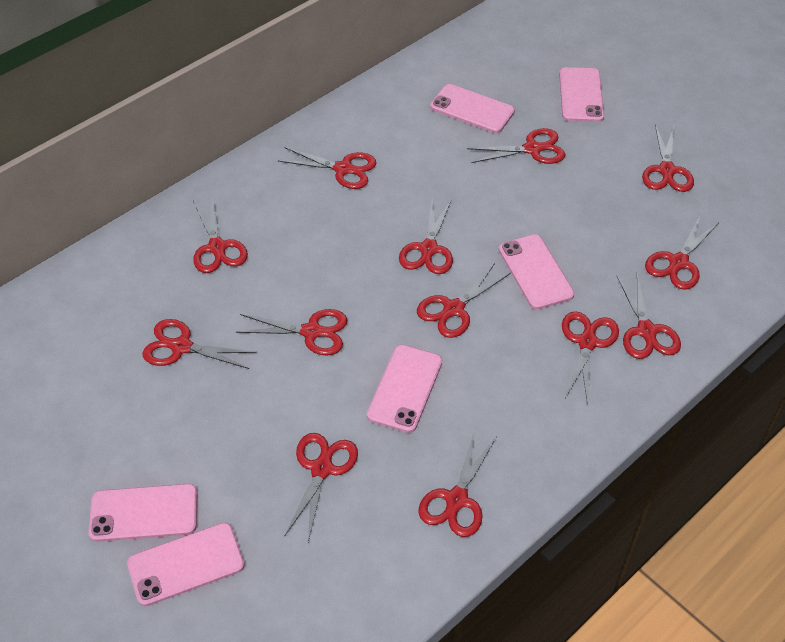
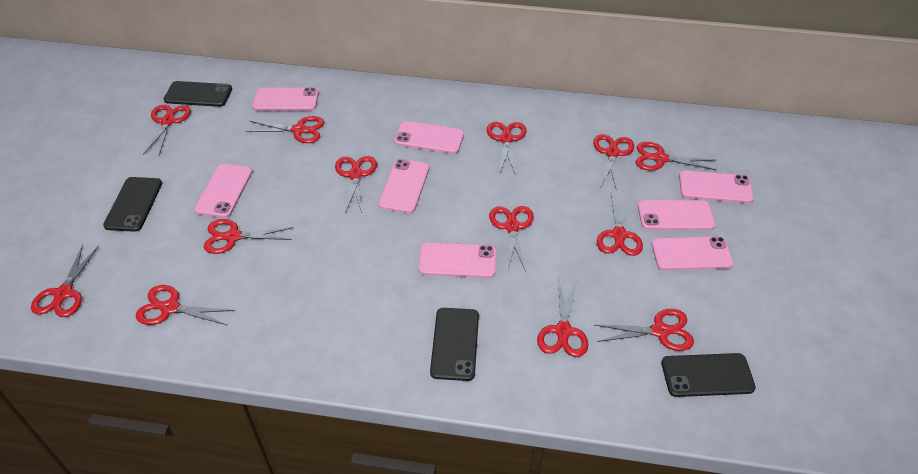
black phone: 0 -> 4
pink phone: 6 -> 8

